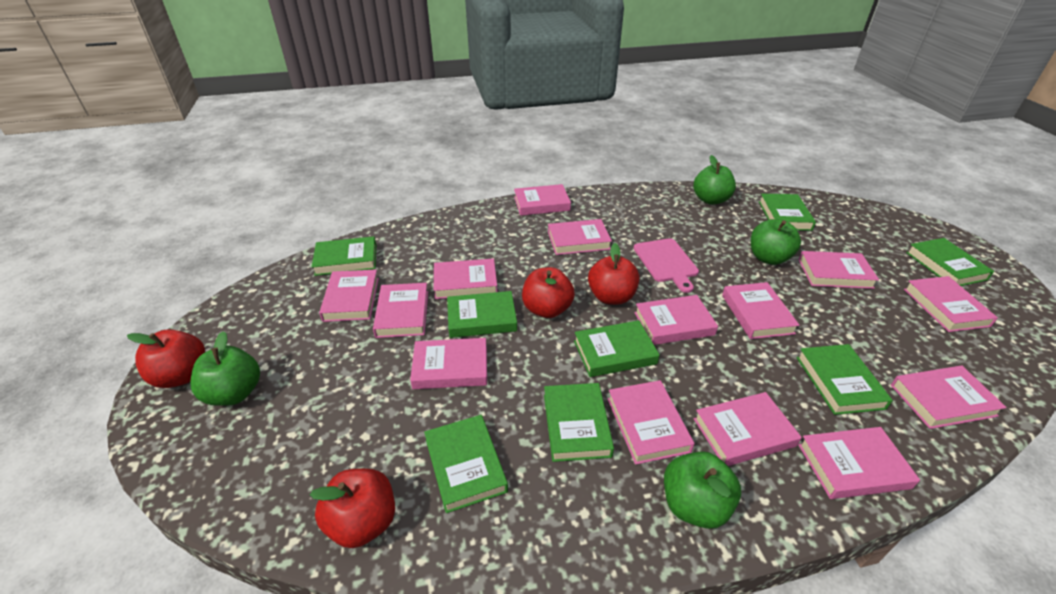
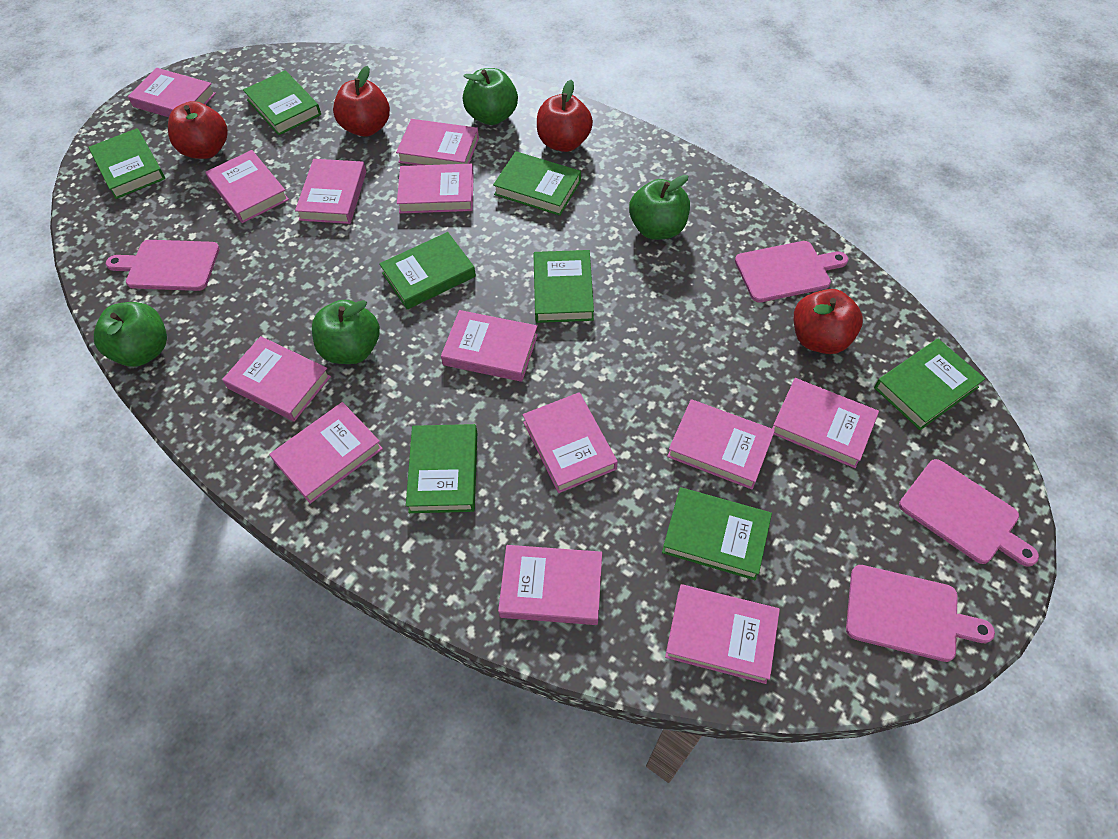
pink book: 14 -> 13
pink cutting board: 1 -> 4

